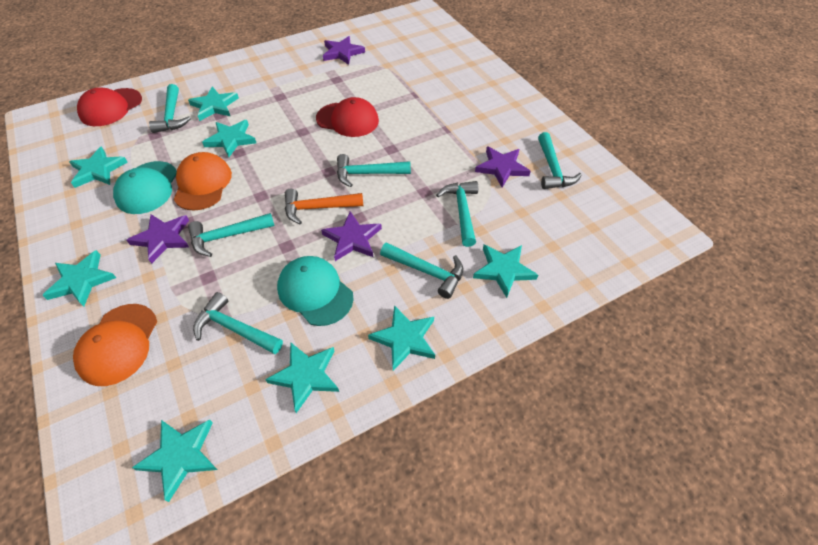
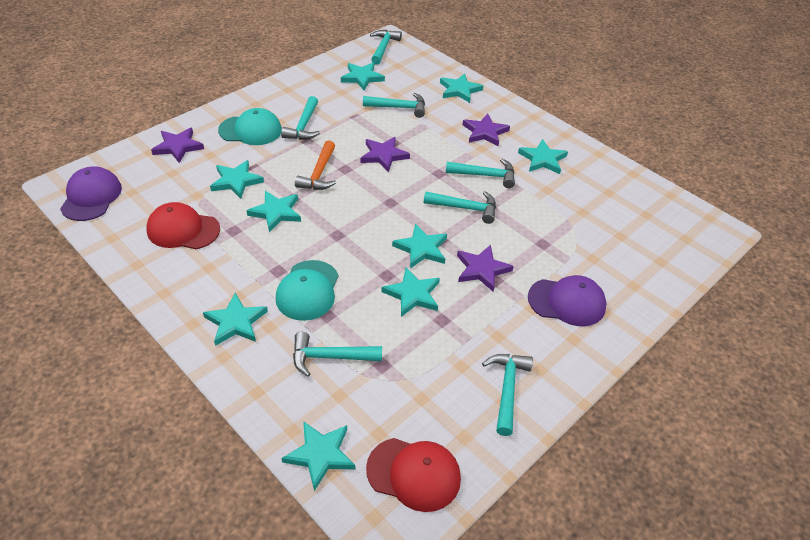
orange cap: 2 -> 0
purple cap: 0 -> 2
turquoise star: 8 -> 9

